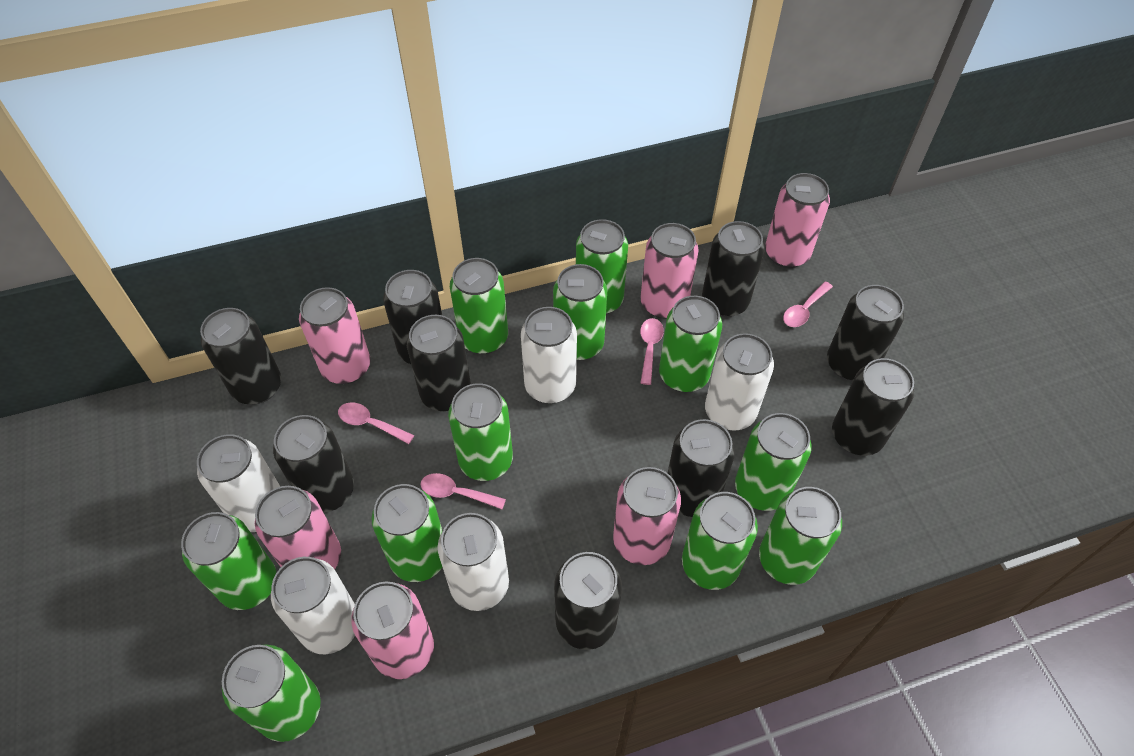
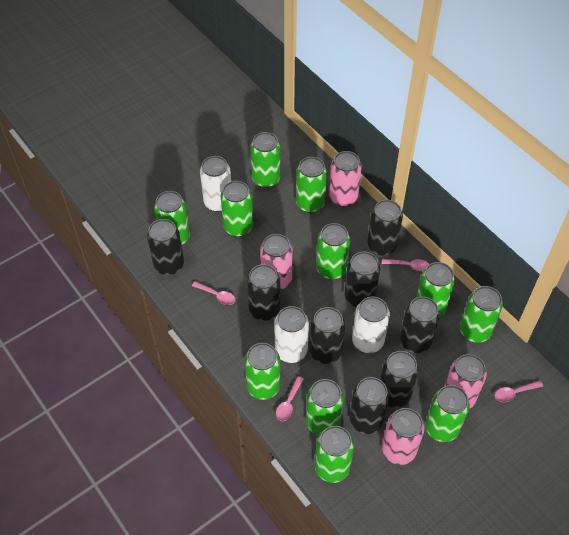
black can: 9 -> 8
pink can: 6 -> 4
white can: 5 -> 3

